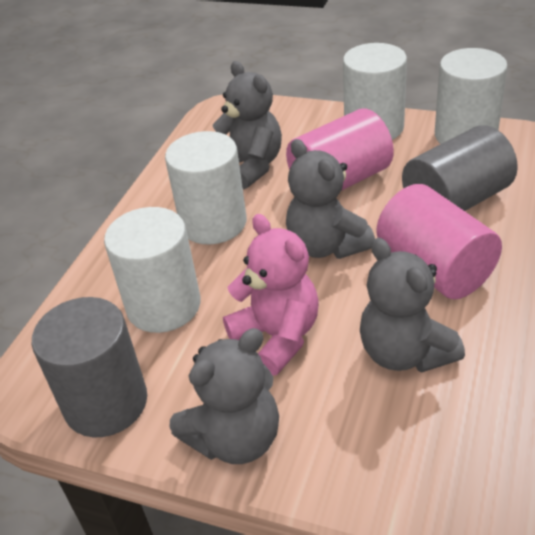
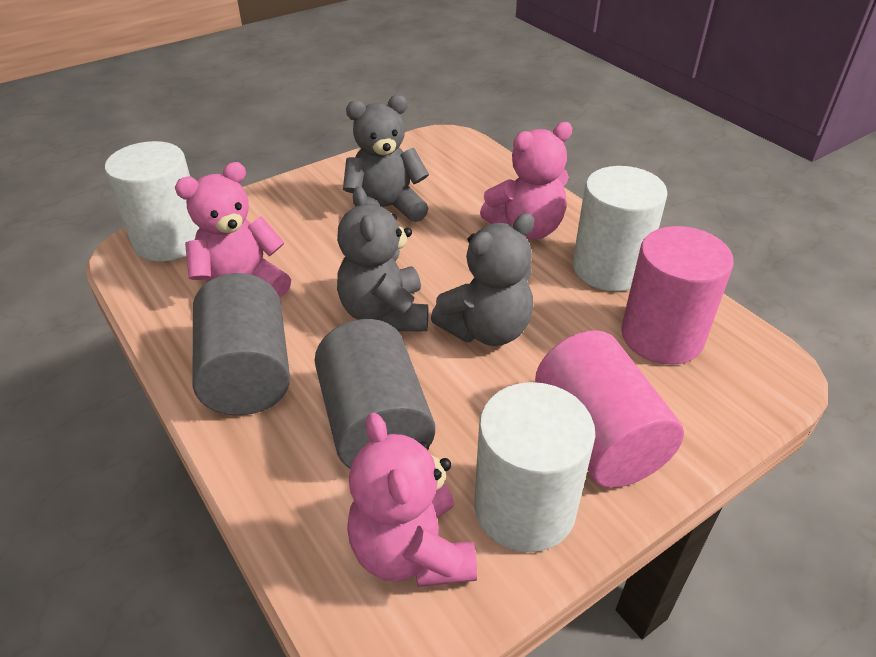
grey teddy bear: 4 -> 3
pink teddy bear: 1 -> 3
white cylinder: 4 -> 3

